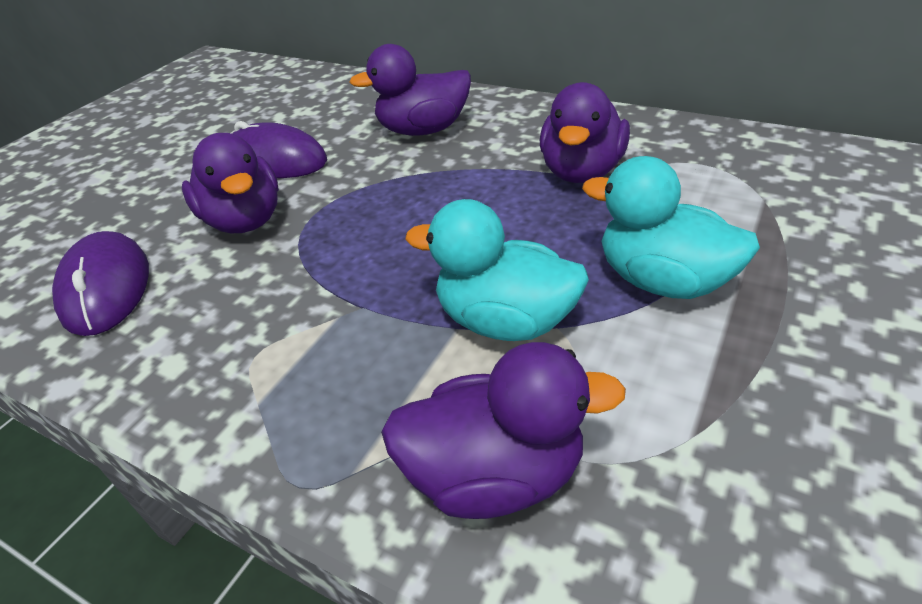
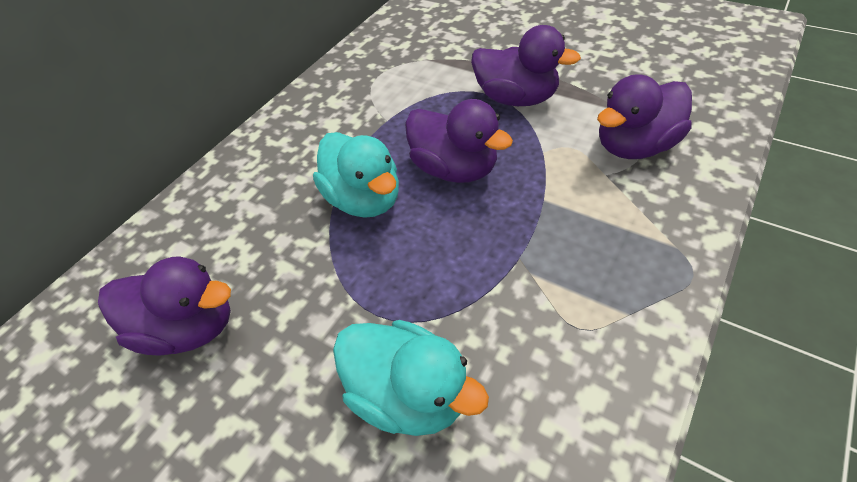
purple mouse: 2 -> 0

